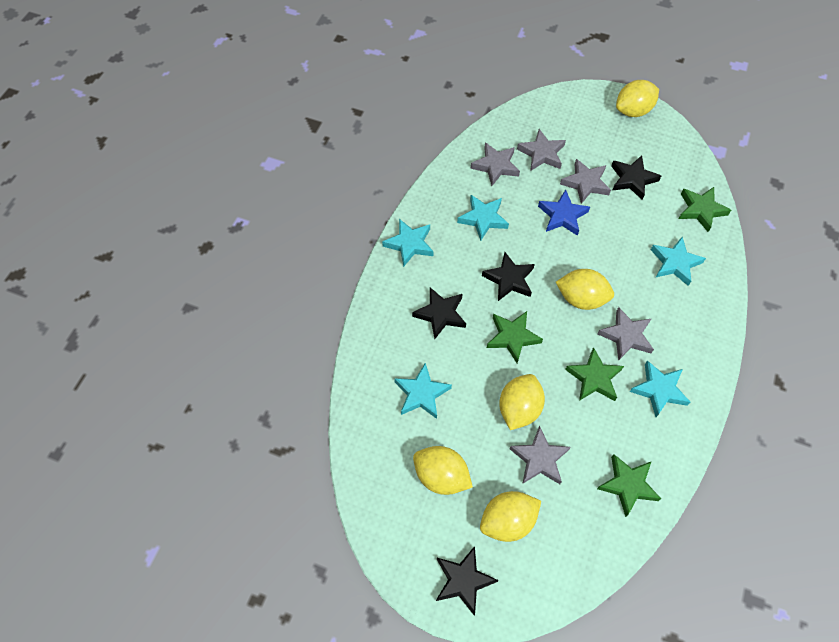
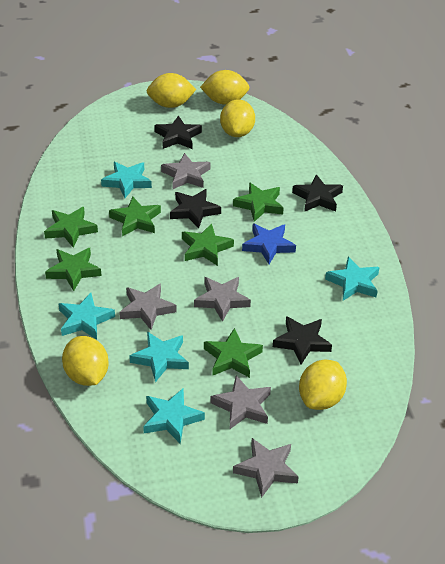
green star: 4 -> 6

